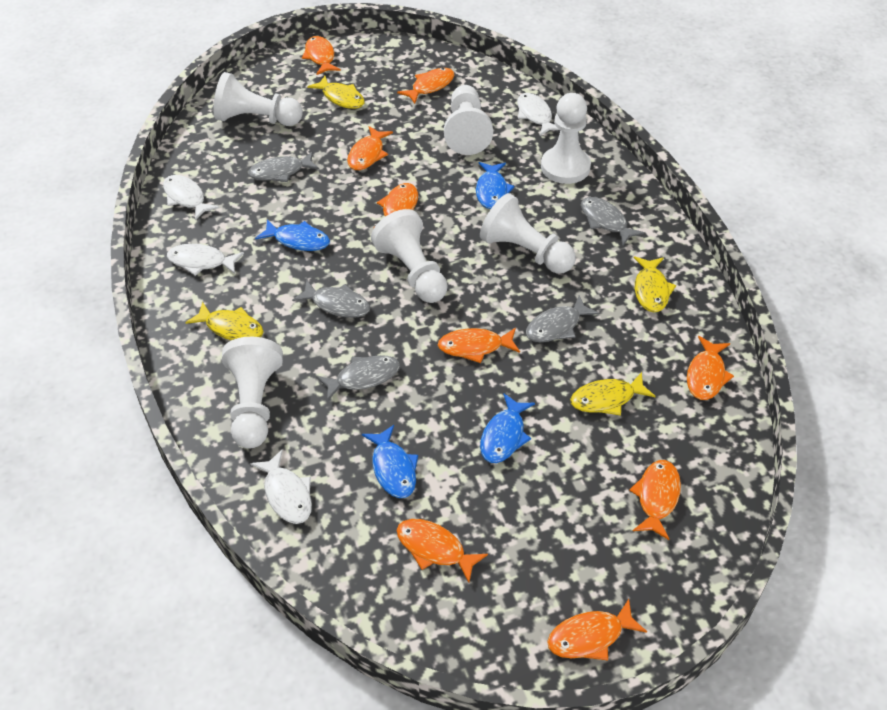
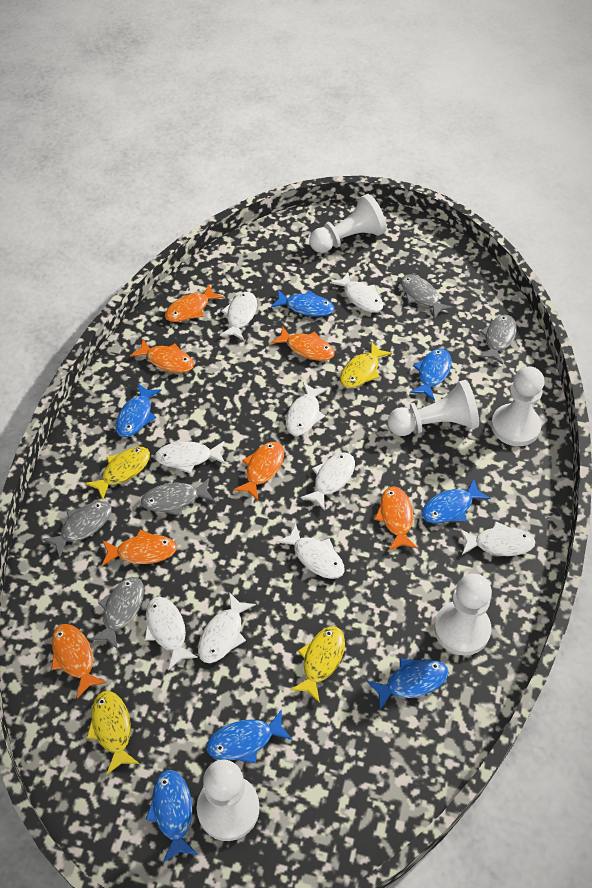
blue fish: 4 -> 7
orange fish: 9 -> 7
white fish: 4 -> 9
white pawn: 6 -> 5

